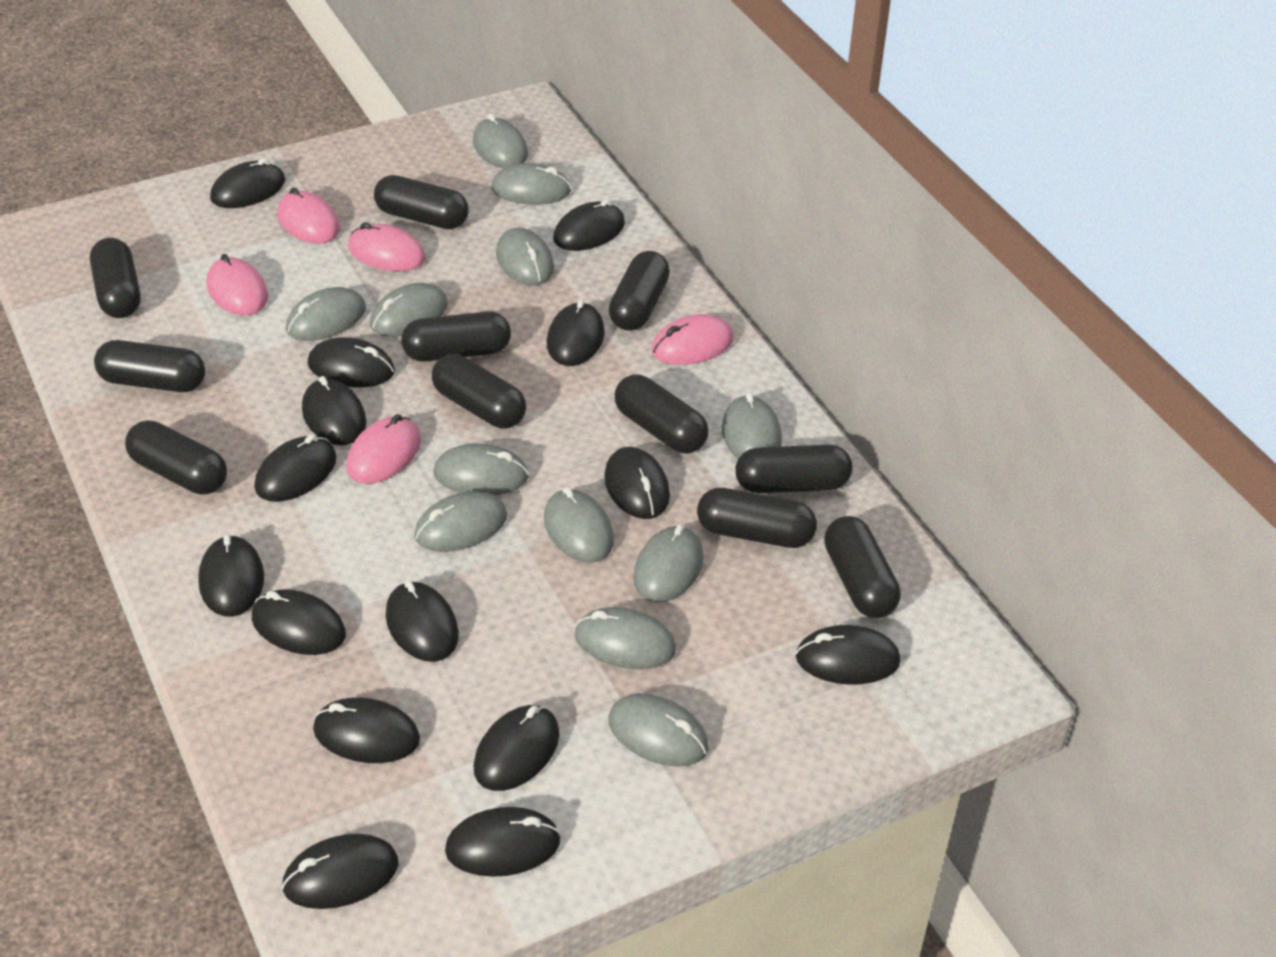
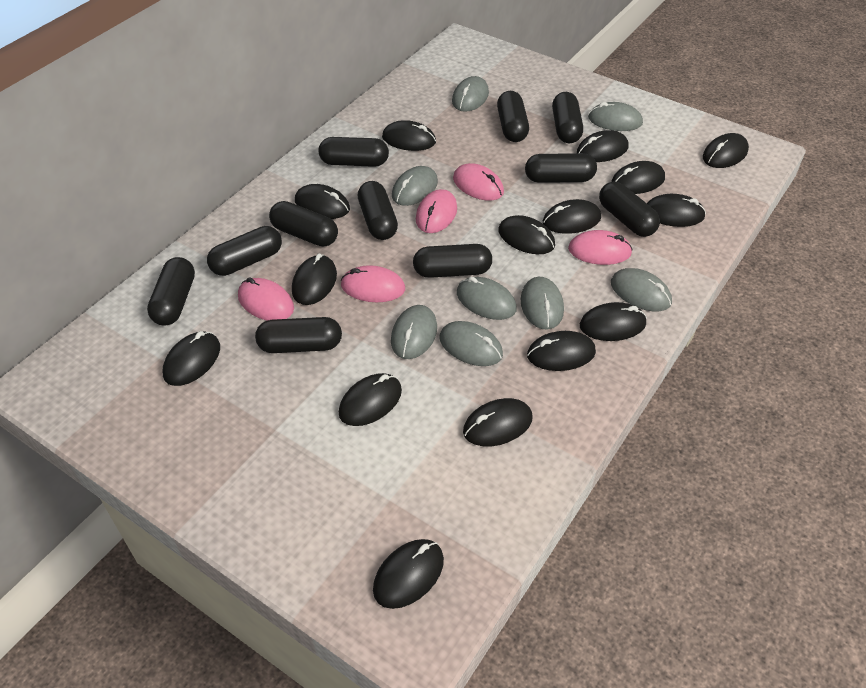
grey mouse: 12 -> 8

